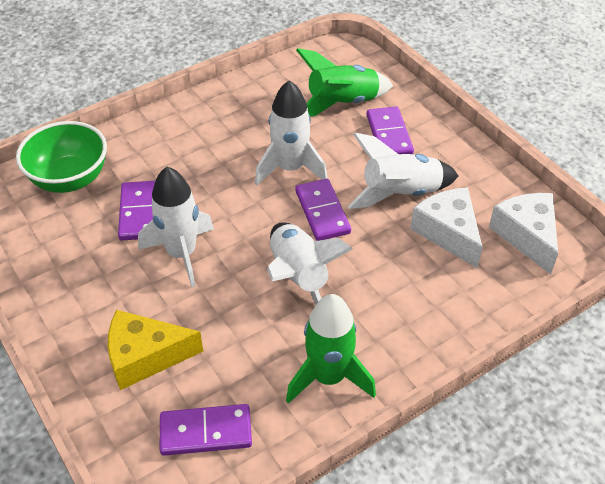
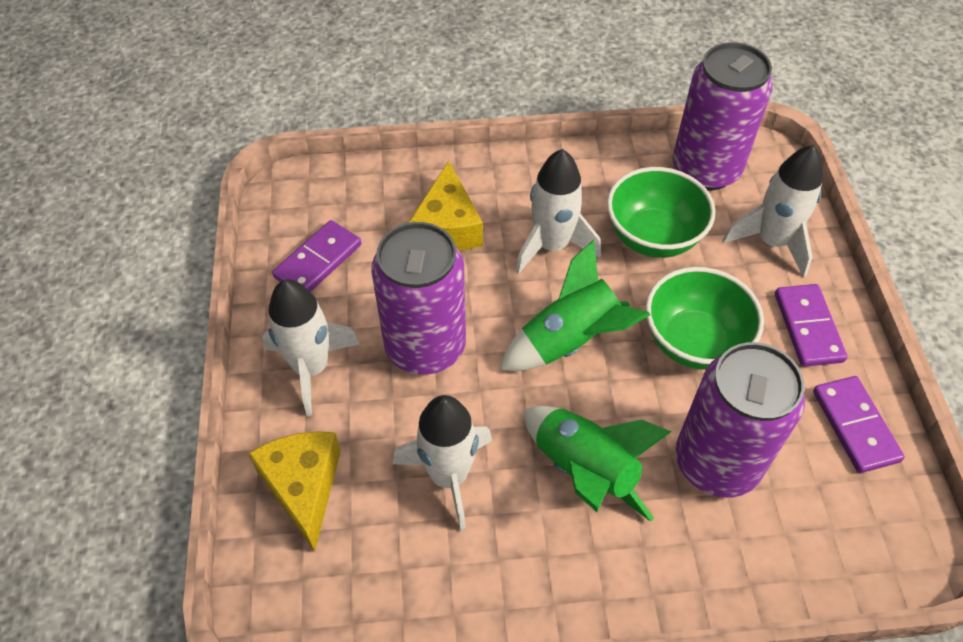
green bowl: 1 -> 2
purple can: 0 -> 3
purple domino: 4 -> 3
white cheese: 2 -> 0
yellow cheese: 1 -> 2

